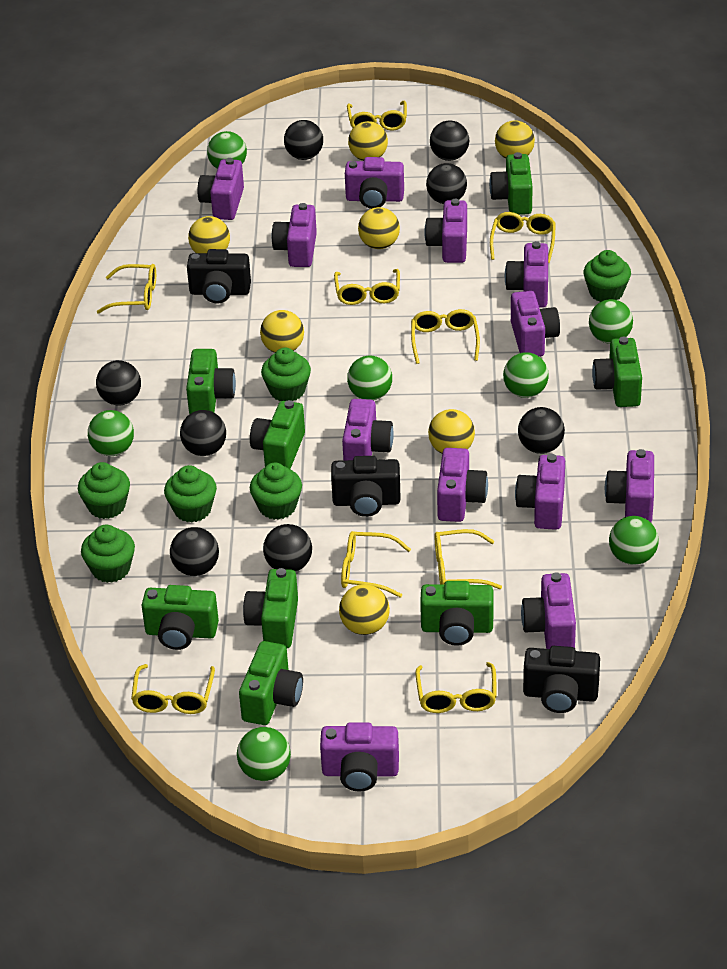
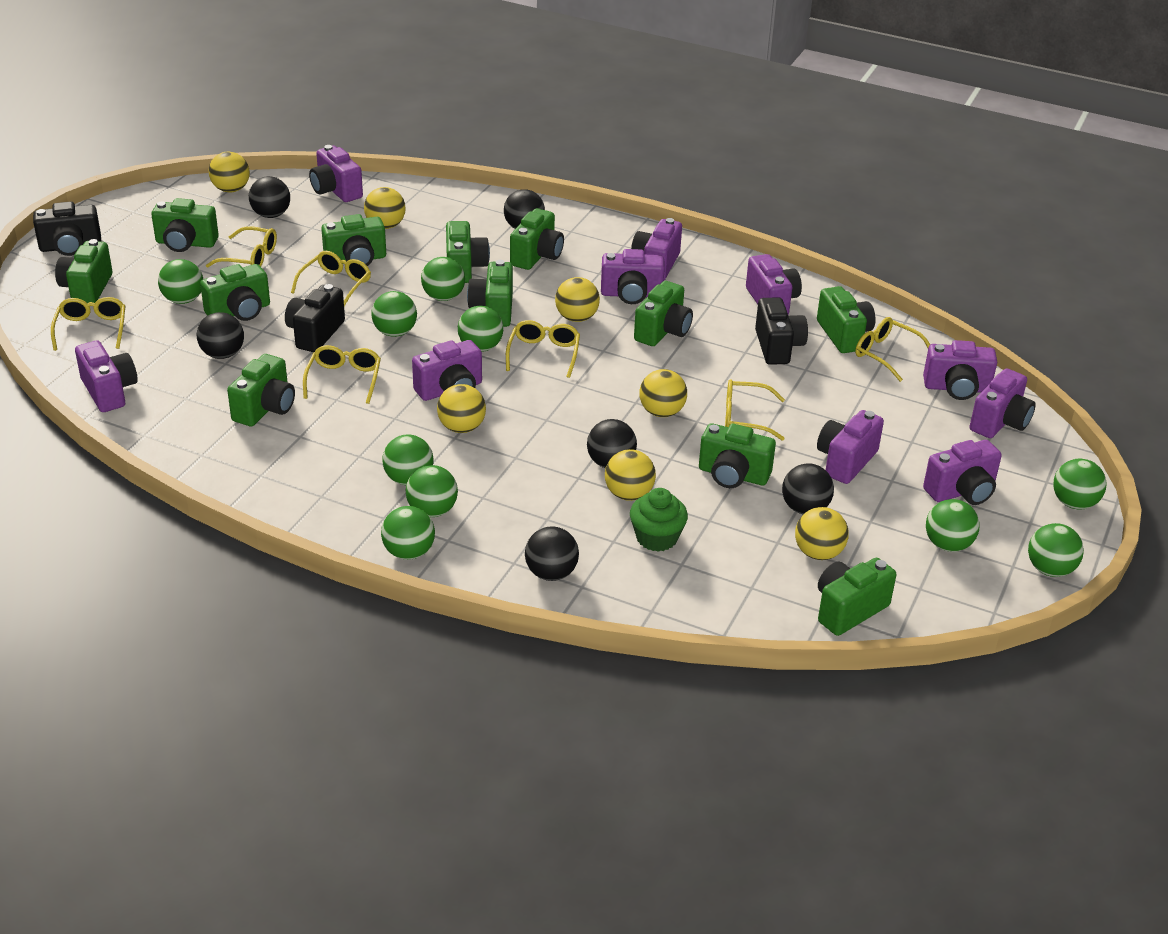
black ball: 8 -> 6
green ball: 7 -> 10
green camera: 8 -> 12
green cupcake: 6 -> 1
purple camera: 12 -> 10
yellow glasses: 9 -> 7

